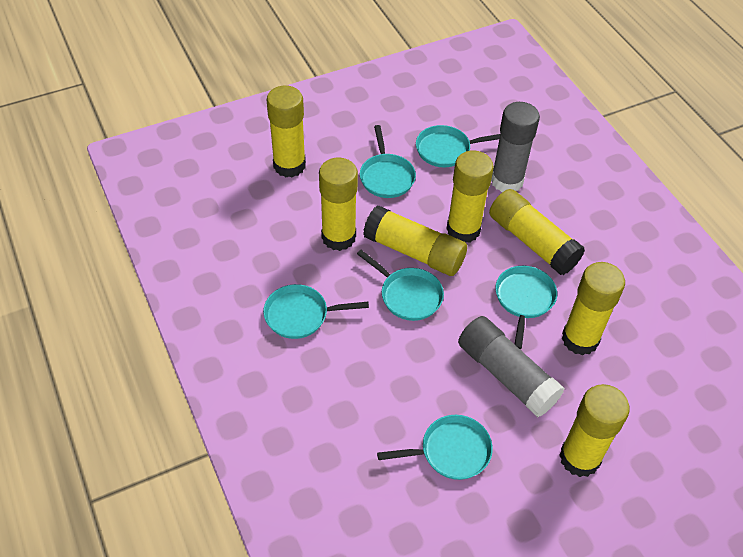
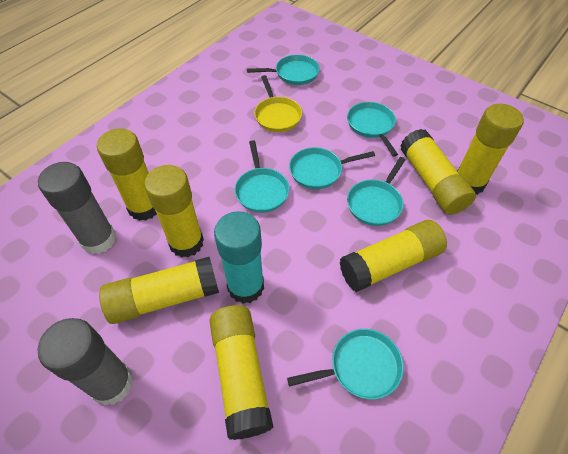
turquoise glue stick: 0 -> 1
yellow pan: 0 -> 1

